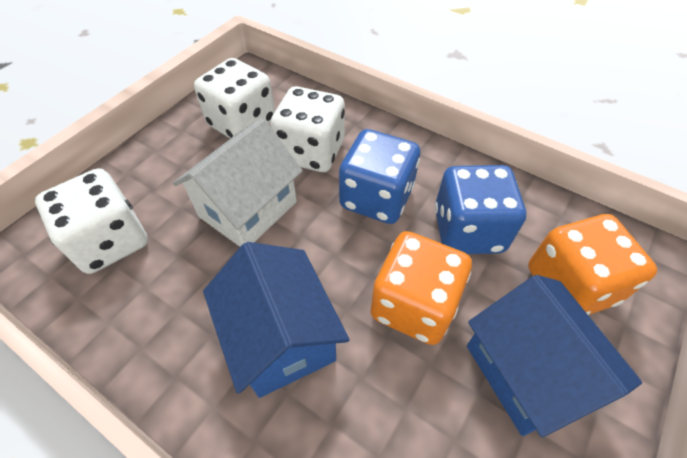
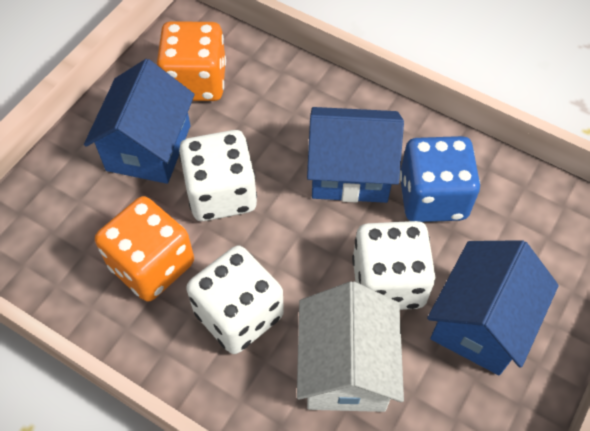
blue dice: 2 -> 1
blue house: 2 -> 3

